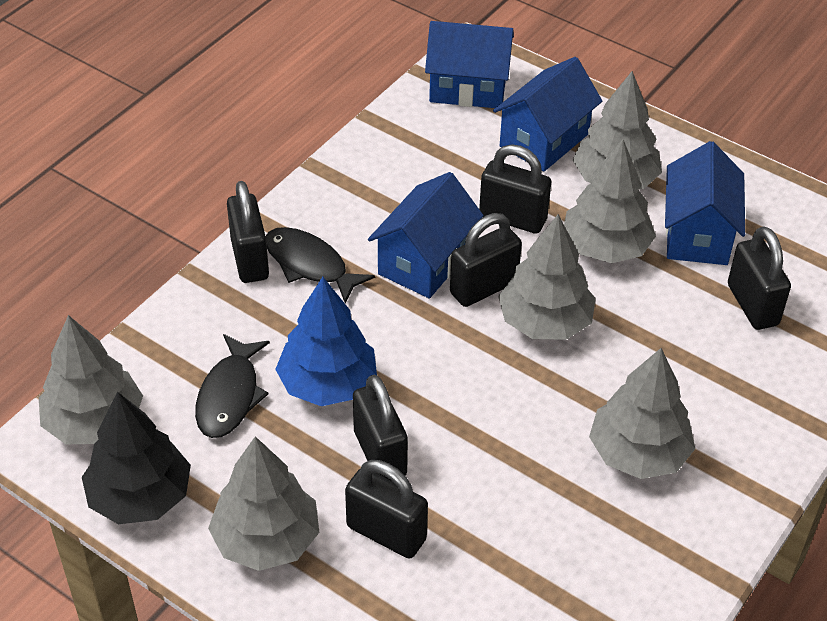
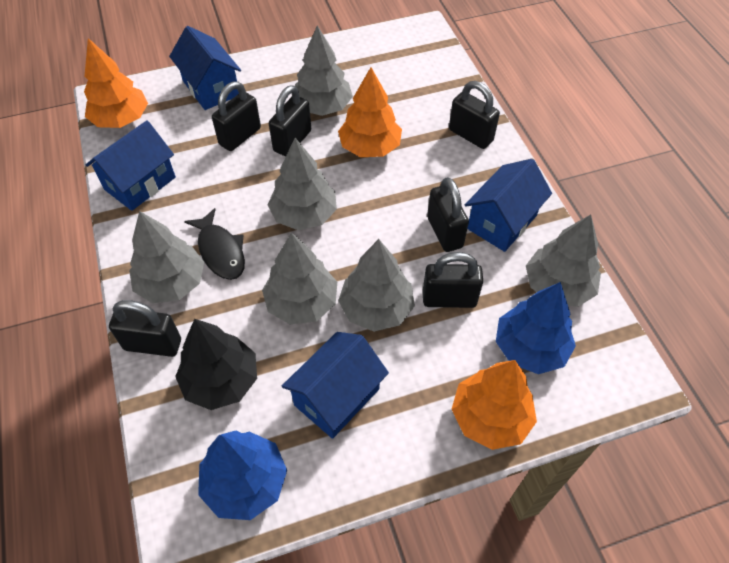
black fish: 2 -> 1
blue tree: 1 -> 2
orange tree: 0 -> 3

